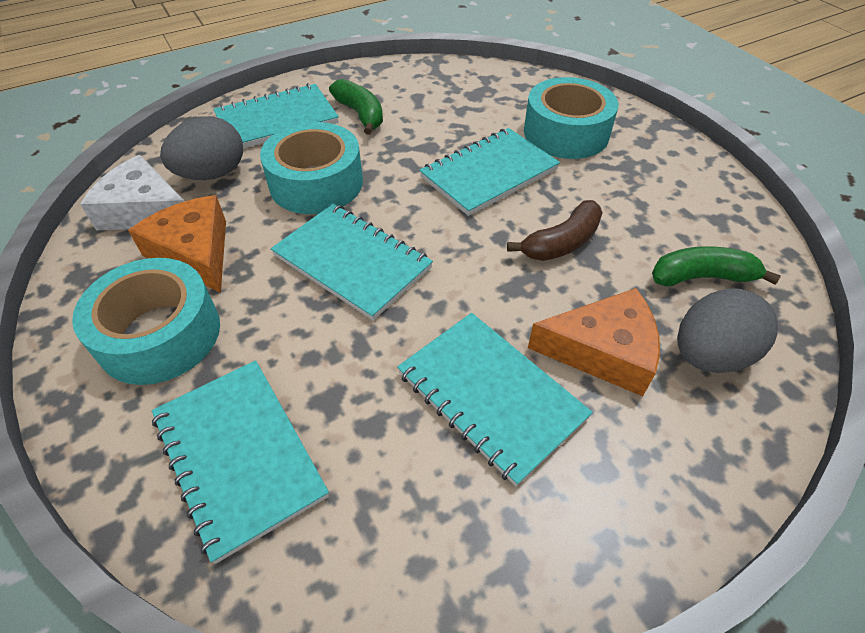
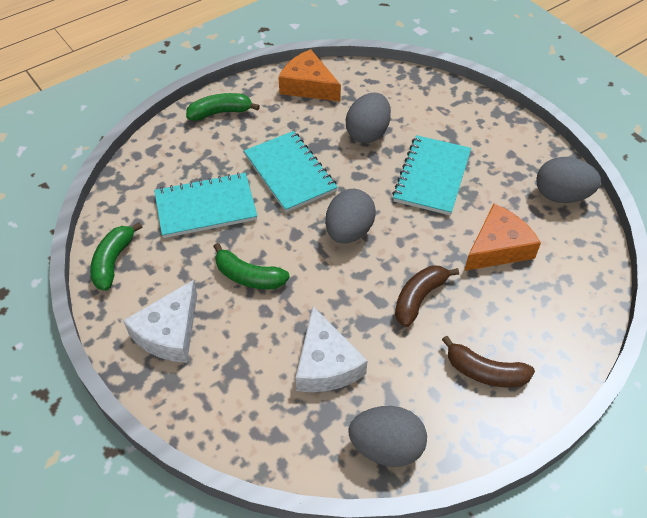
brown banana: 1 -> 2
green banana: 2 -> 3
grey egg: 2 -> 4
turquoise notebook: 5 -> 3
turquoise tape: 3 -> 0
white cheese: 1 -> 2

